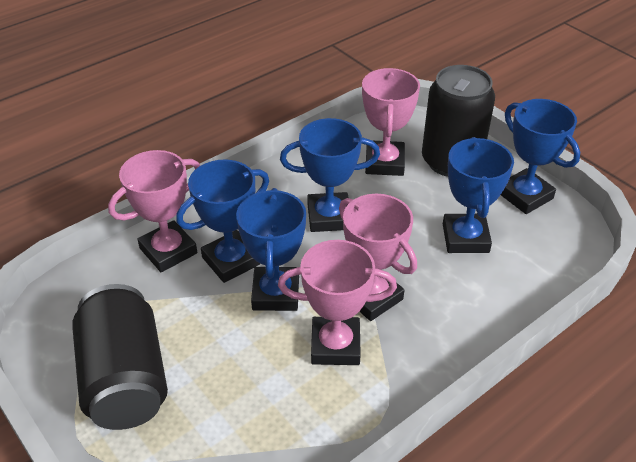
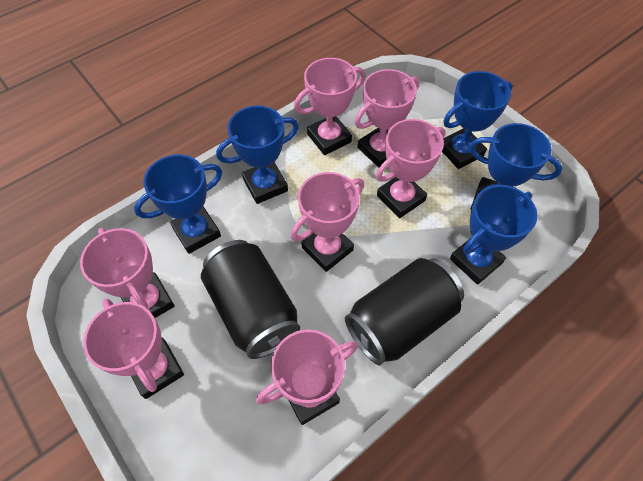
pink trophy: 4 -> 7

